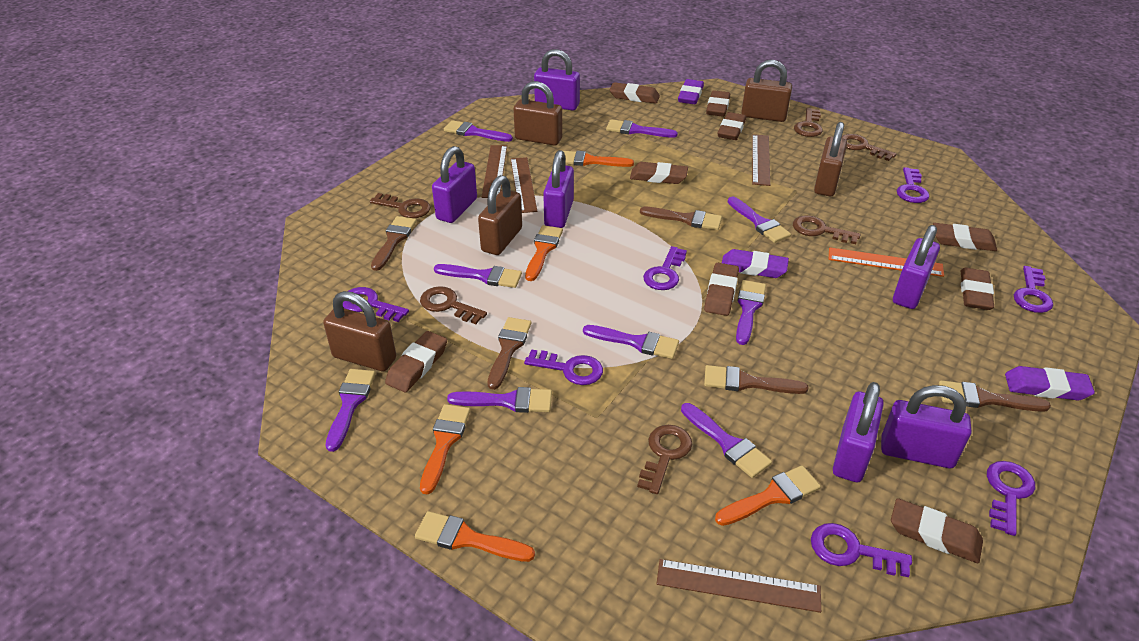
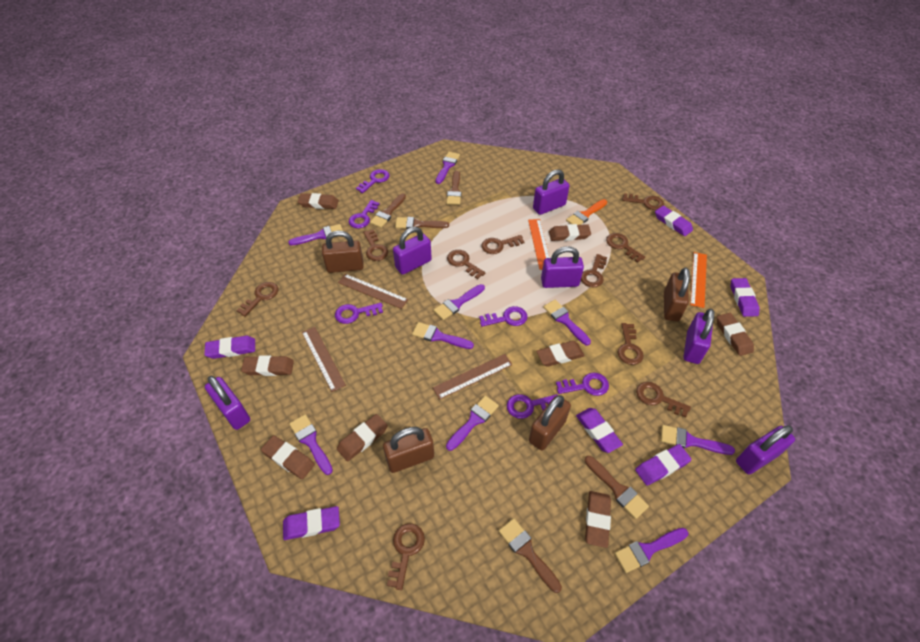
brown eraser: 9 -> 8
brown key: 6 -> 10
brown padlock: 5 -> 4
brown ruler: 4 -> 3
orange brush: 5 -> 1
orange ruler: 1 -> 2
purple eraser: 3 -> 6
purple key: 7 -> 6

